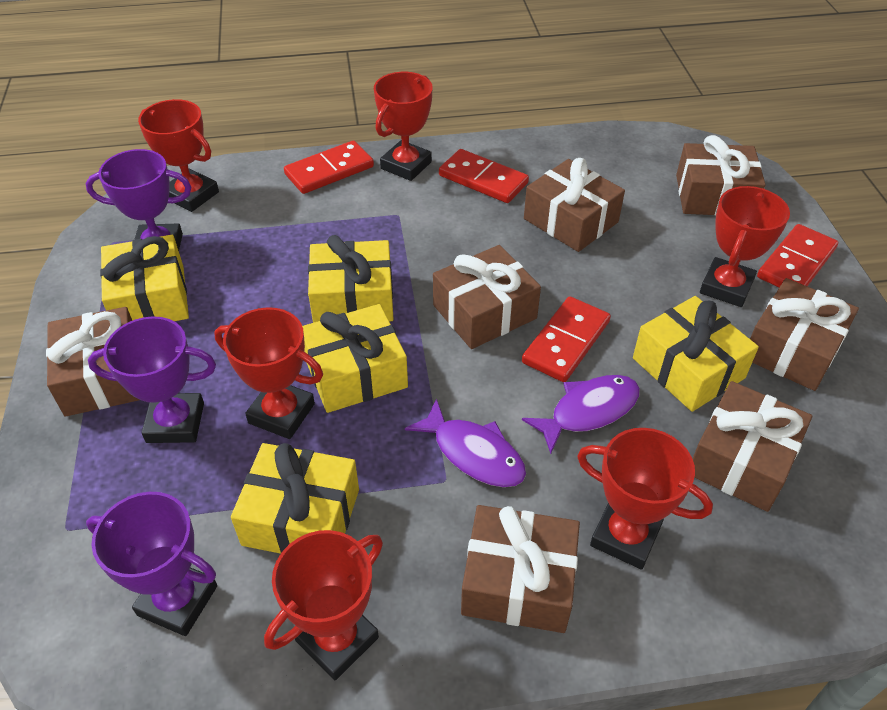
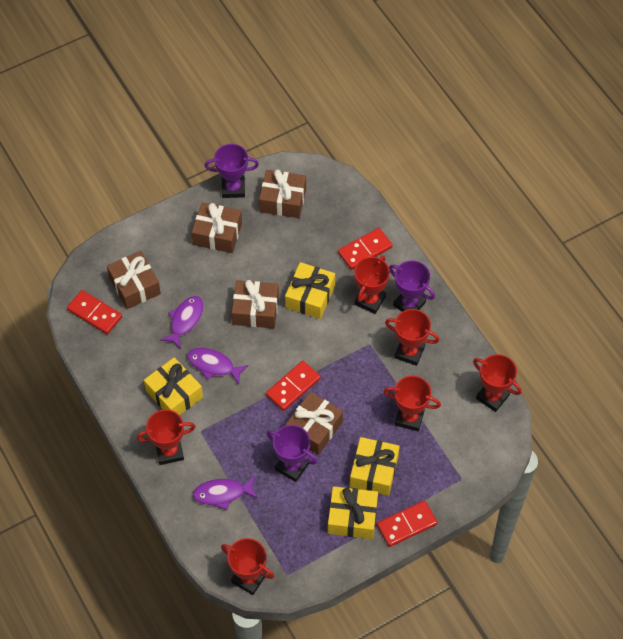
brown gift: 7 -> 5
purple fish: 2 -> 3
yellow gift: 5 -> 4

